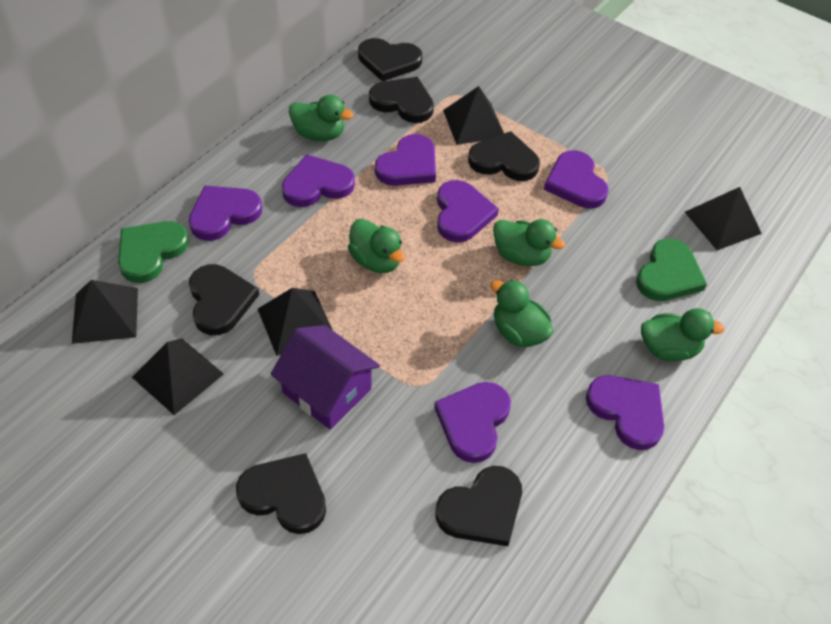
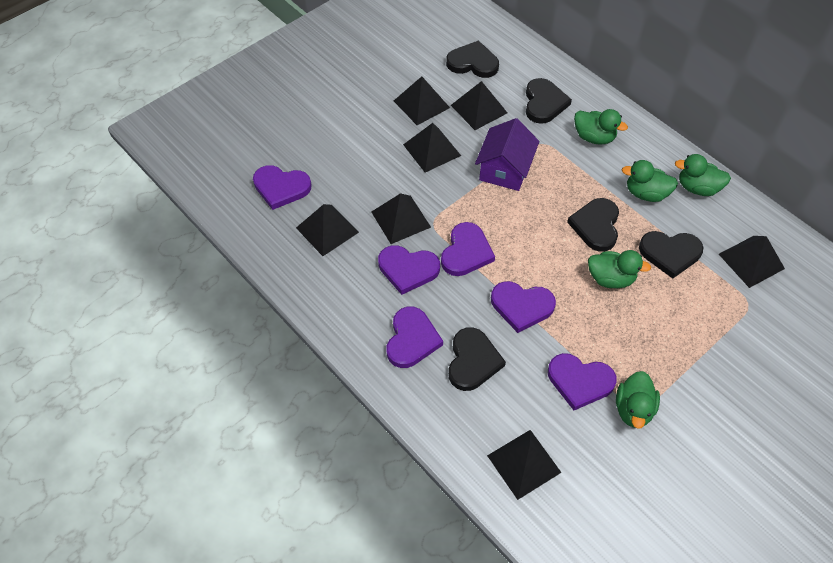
black heart: 6 -> 5
black pyramid: 5 -> 7
green heart: 2 -> 0
purple heart: 7 -> 6

